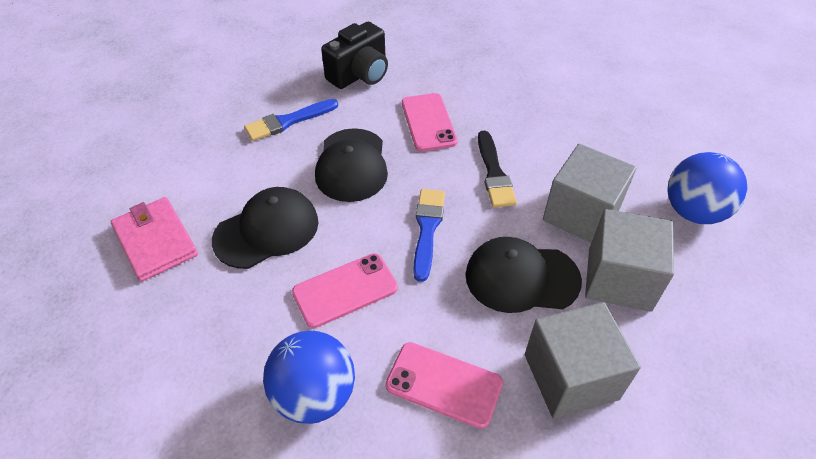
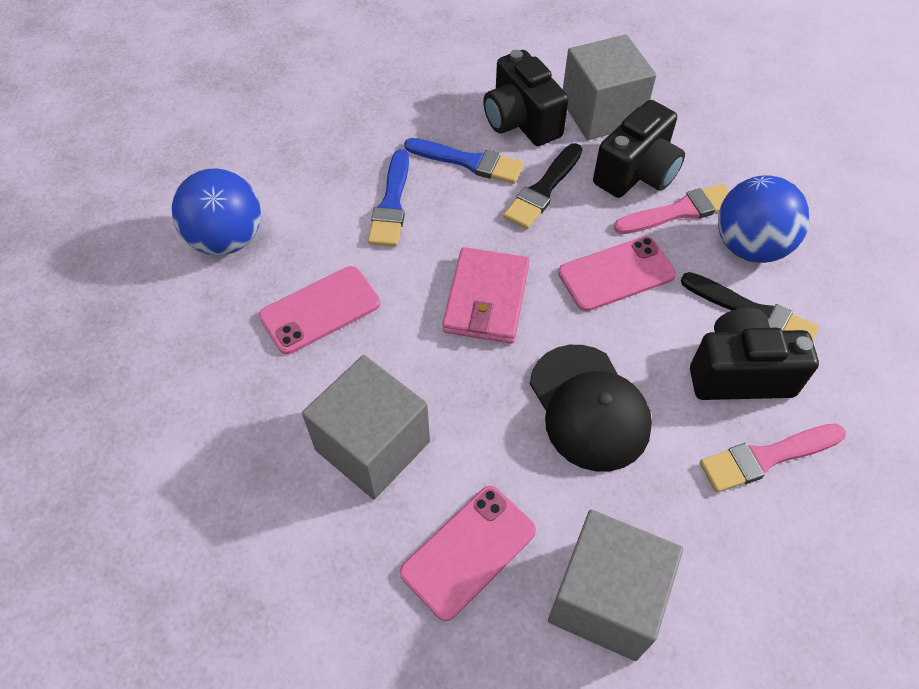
black brush: 1 -> 2
black camera: 1 -> 3
black cap: 3 -> 1
pink brush: 0 -> 2

